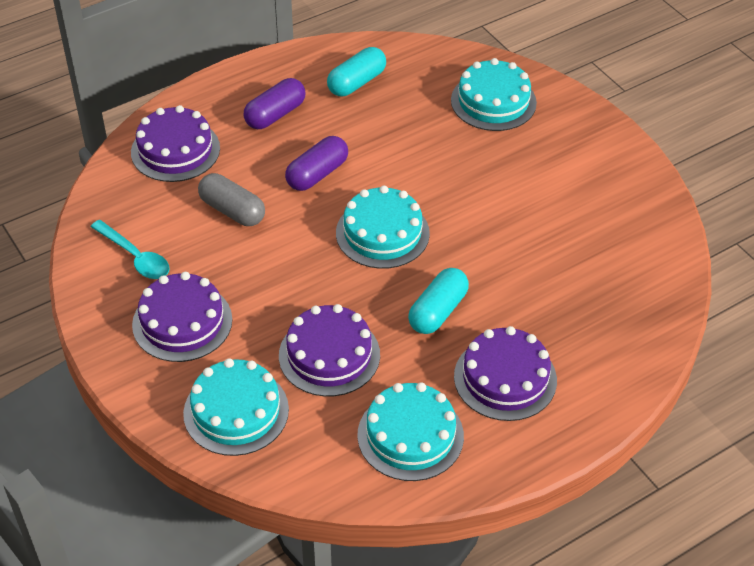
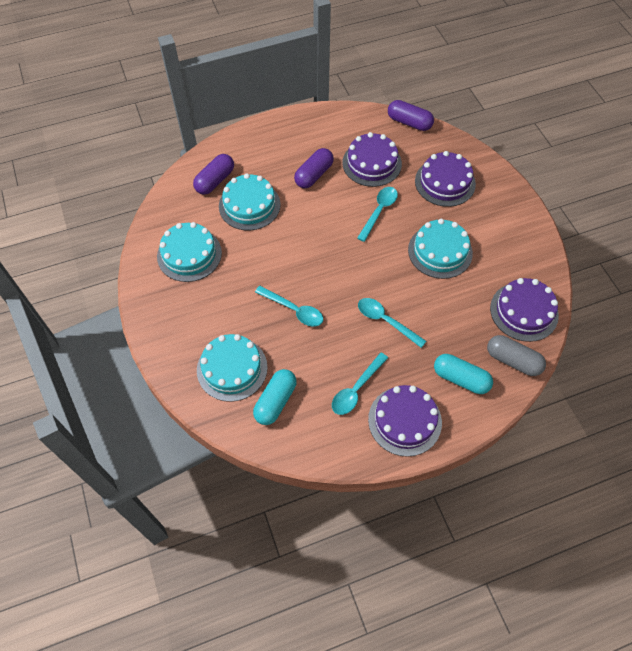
purple capsule: 2 -> 3
turquoise spoon: 1 -> 4

